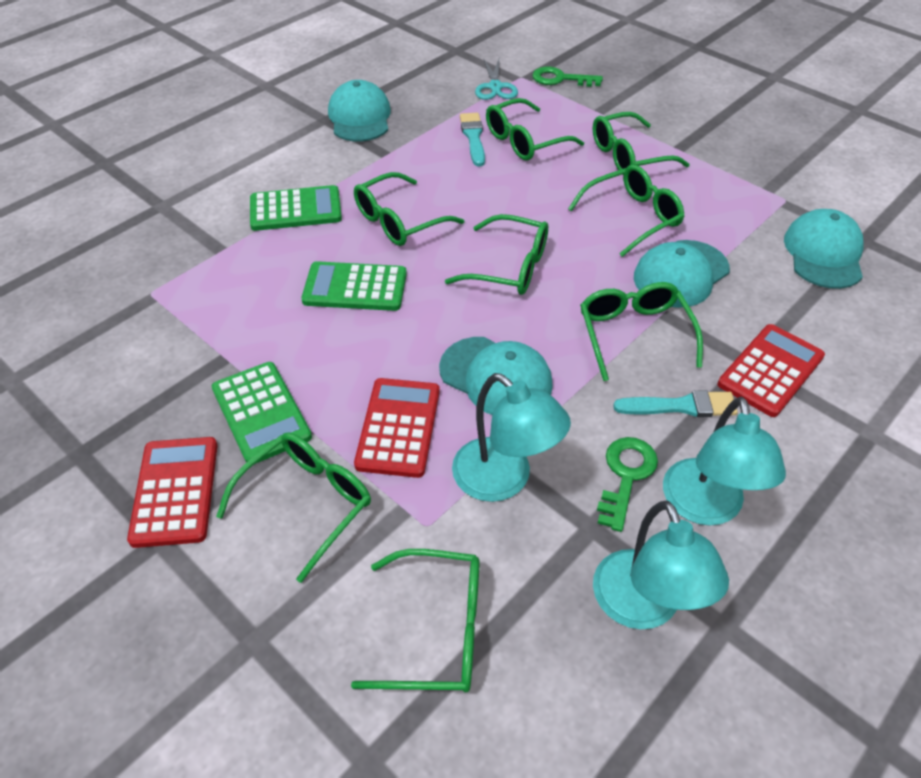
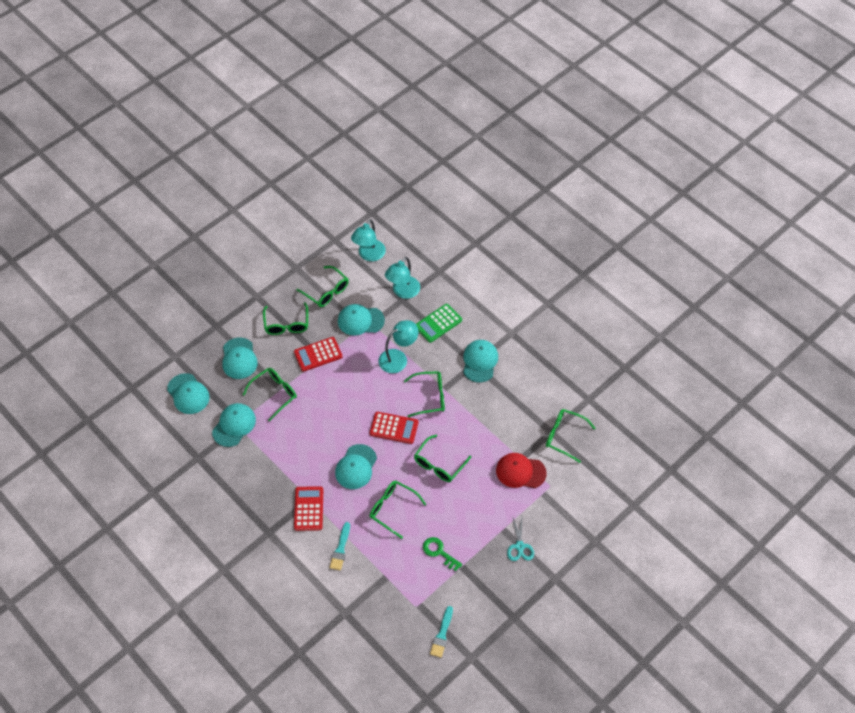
green calculator: 3 -> 1
green glasses: 8 -> 7
green key: 2 -> 1
red cap: 0 -> 1
turquoise cap: 4 -> 6

